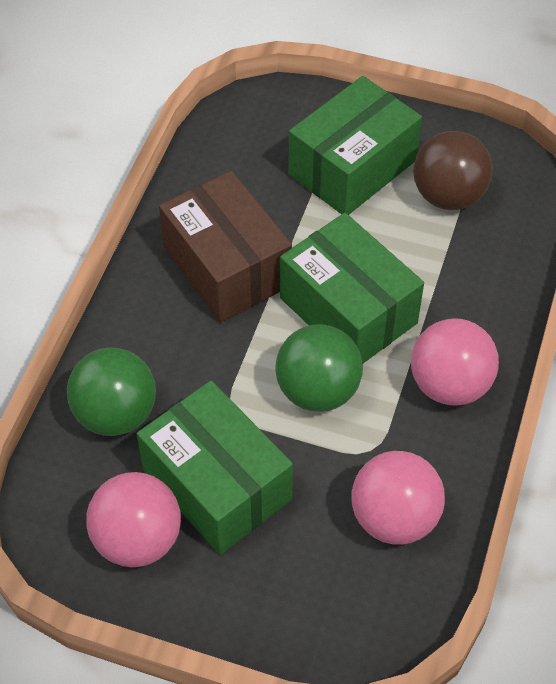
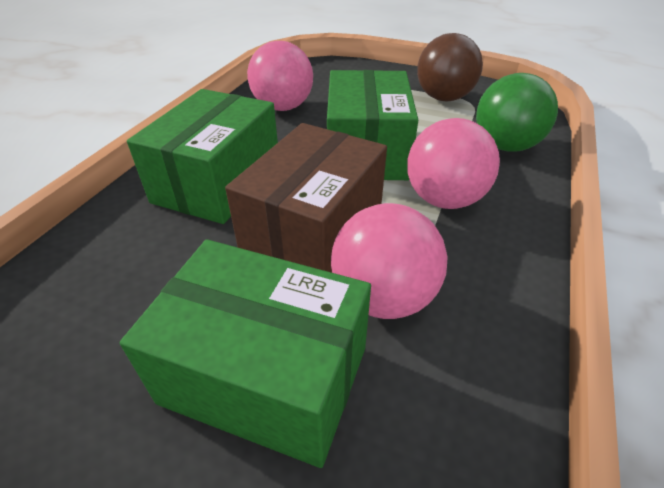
green ball: 2 -> 1

